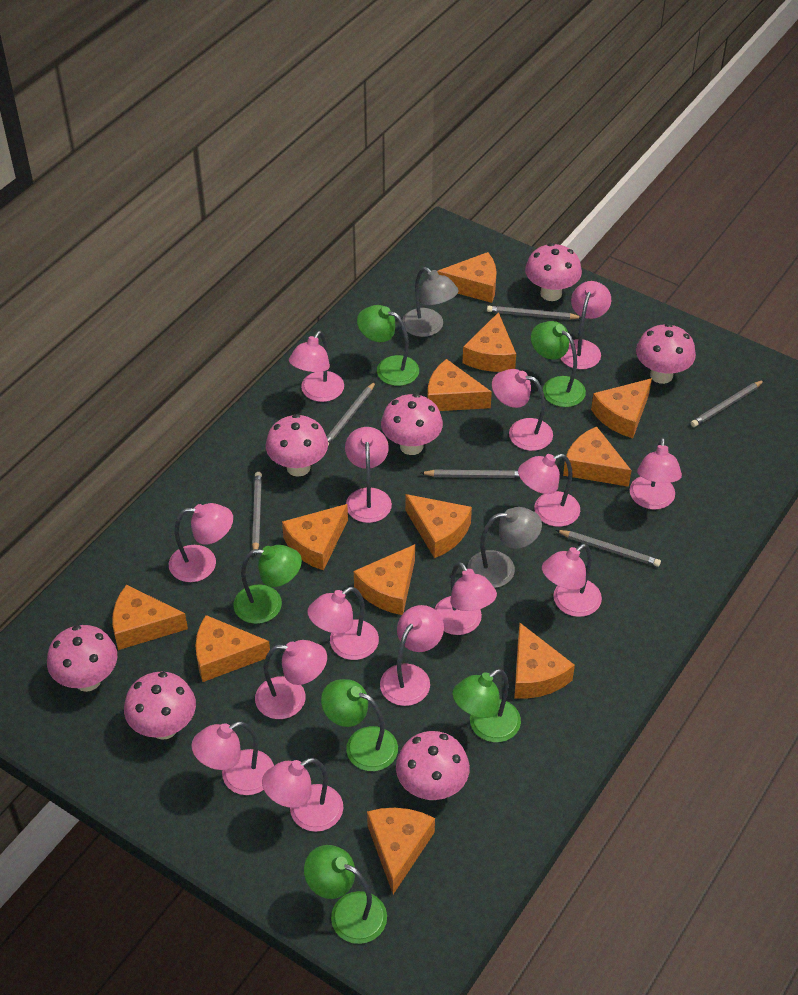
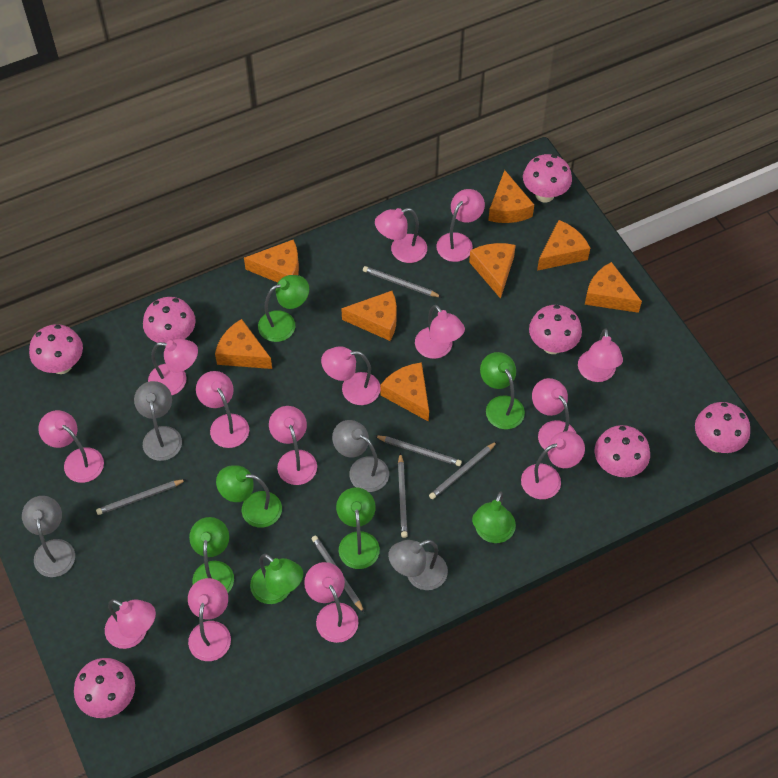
green lamp: 6 -> 7
grey lamp: 2 -> 4
orange cheese: 12 -> 8

